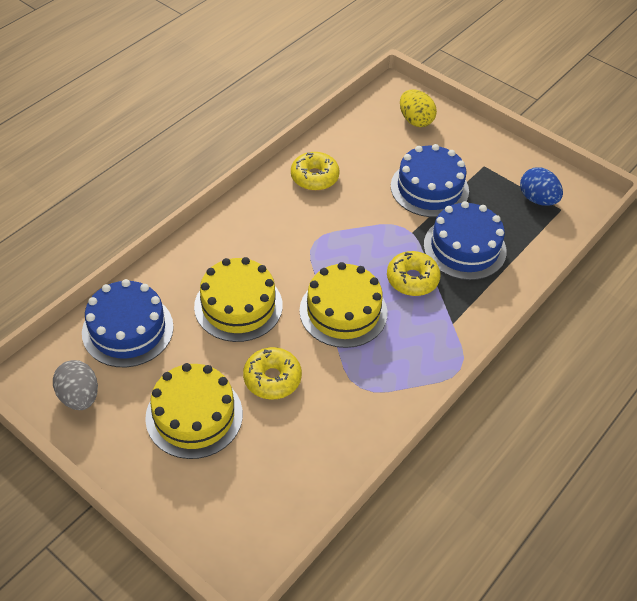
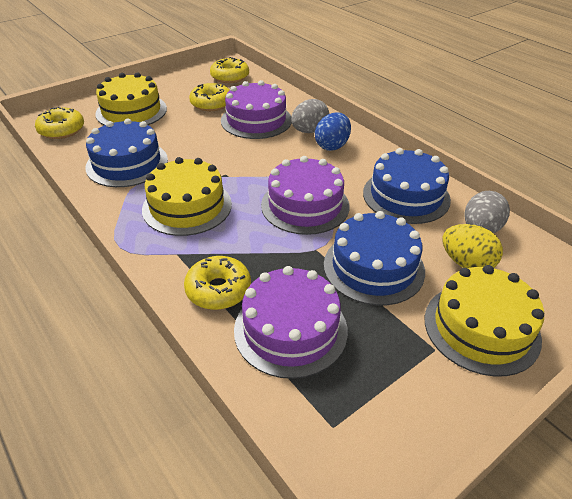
grey egg: 1 -> 2
purple cake: 0 -> 3
yellow donut: 3 -> 4

